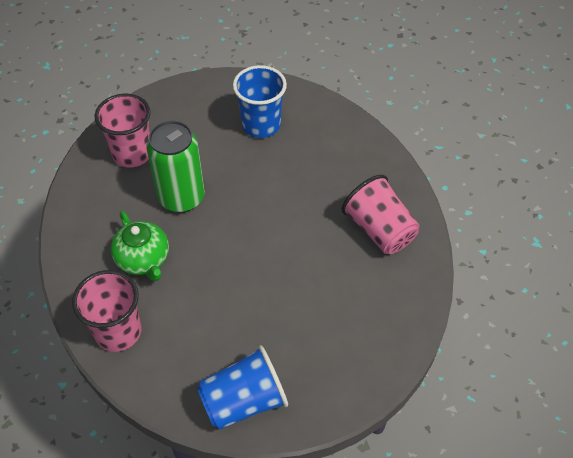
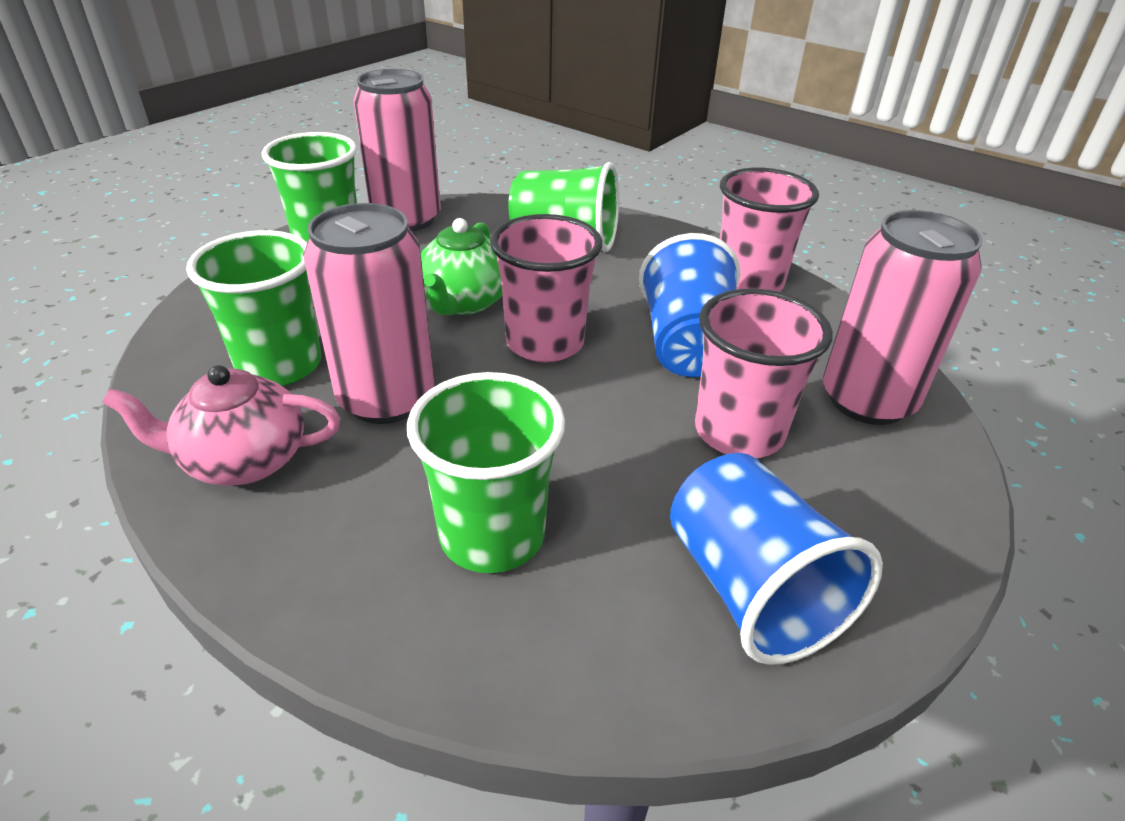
green can: 1 -> 0
green cup: 0 -> 4
pink can: 0 -> 3
pink teapot: 0 -> 1

